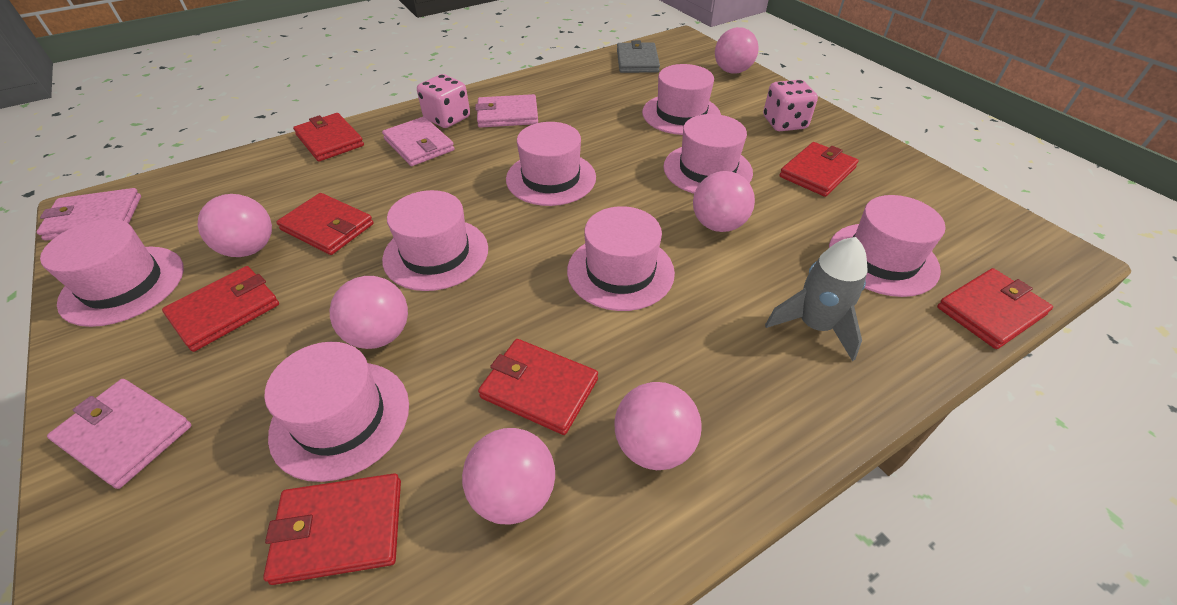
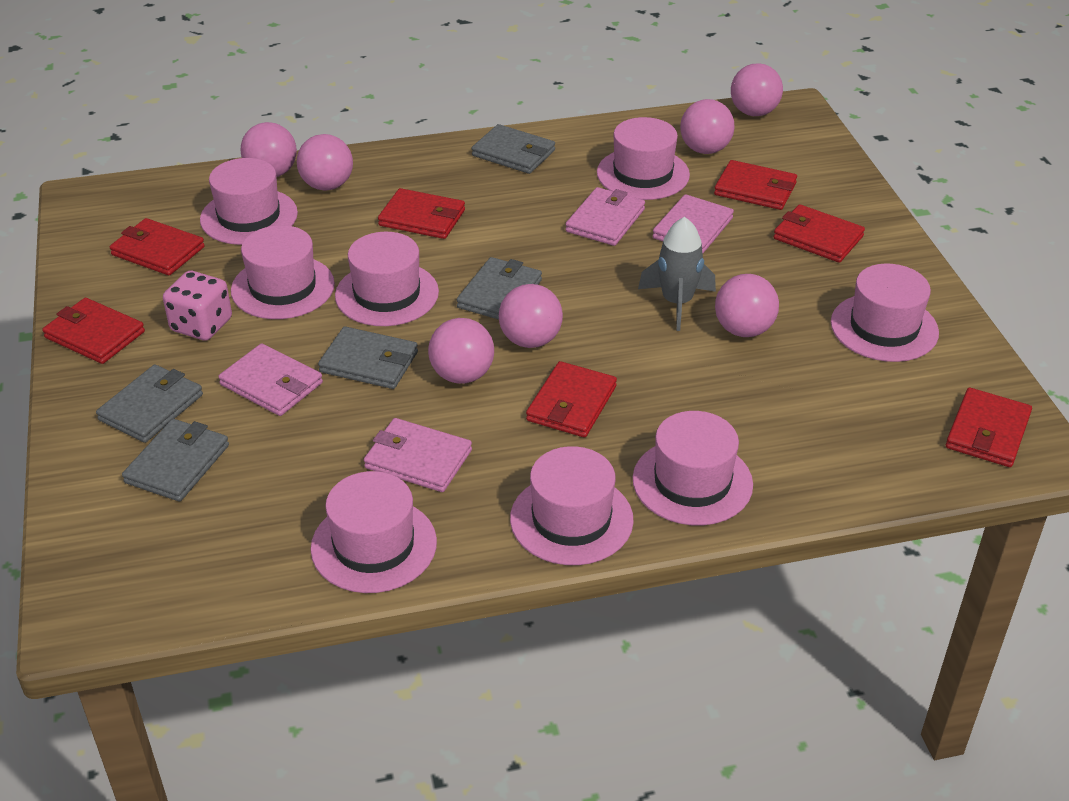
grey wallet: 1 -> 5
pink ball: 6 -> 7
pink dice: 2 -> 1

